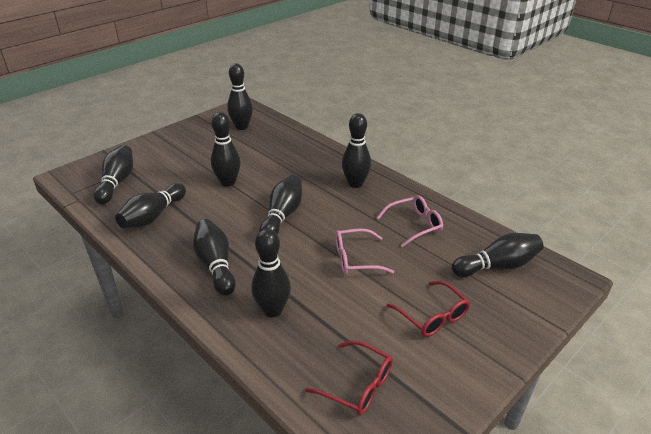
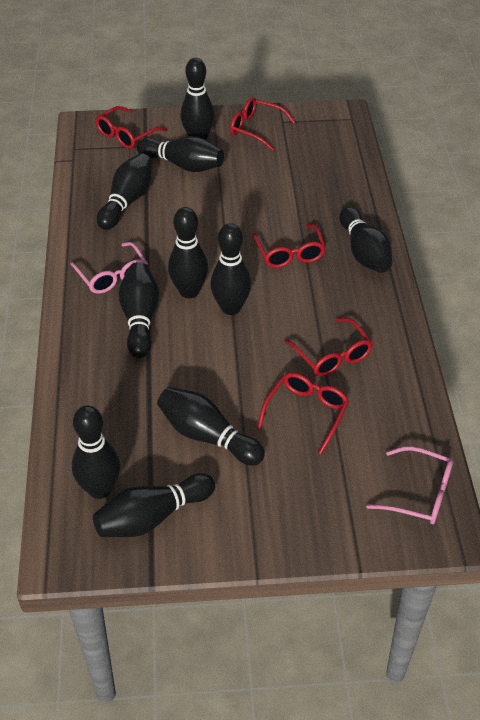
black bowling pin: 9 -> 10
red glasses: 2 -> 5

